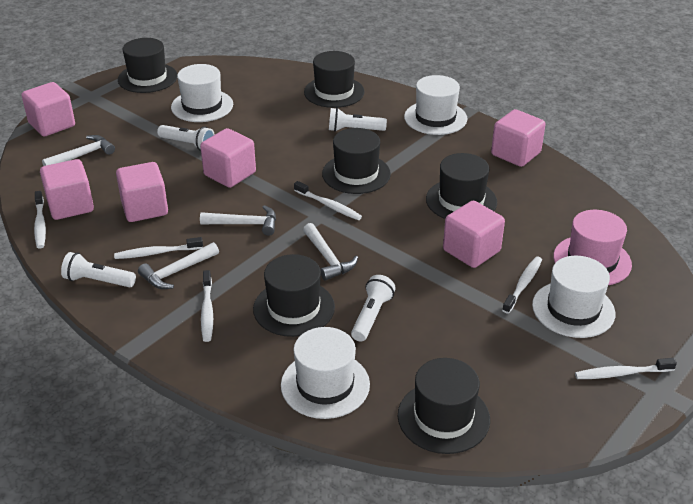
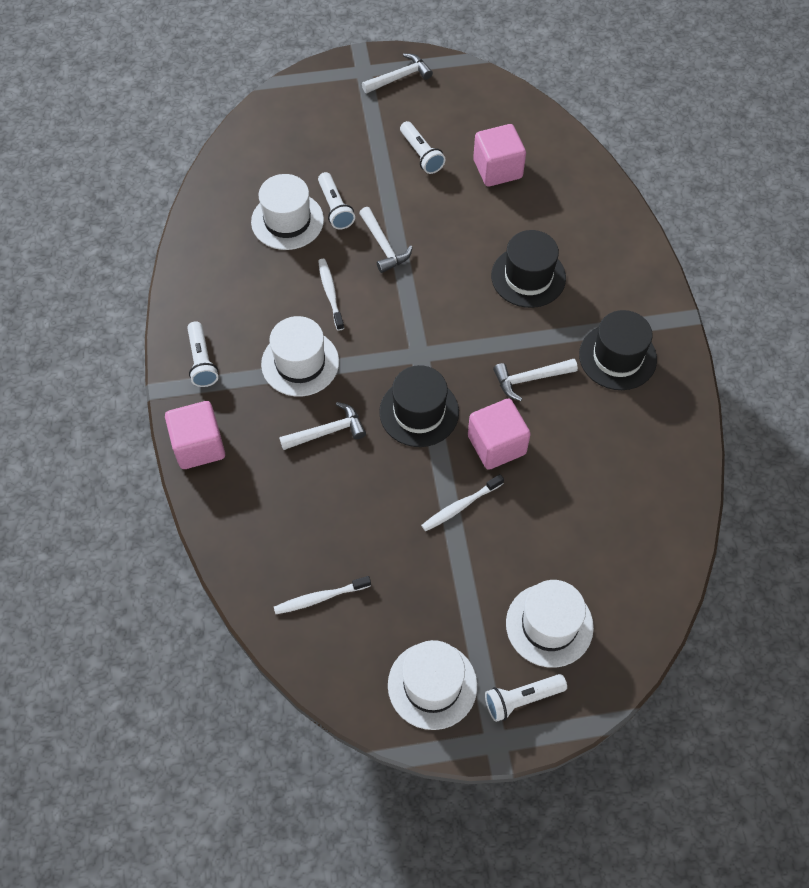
black hat: 6 -> 3
pink cube: 6 -> 3
pink hat: 1 -> 0
white toothbrush: 6 -> 3

